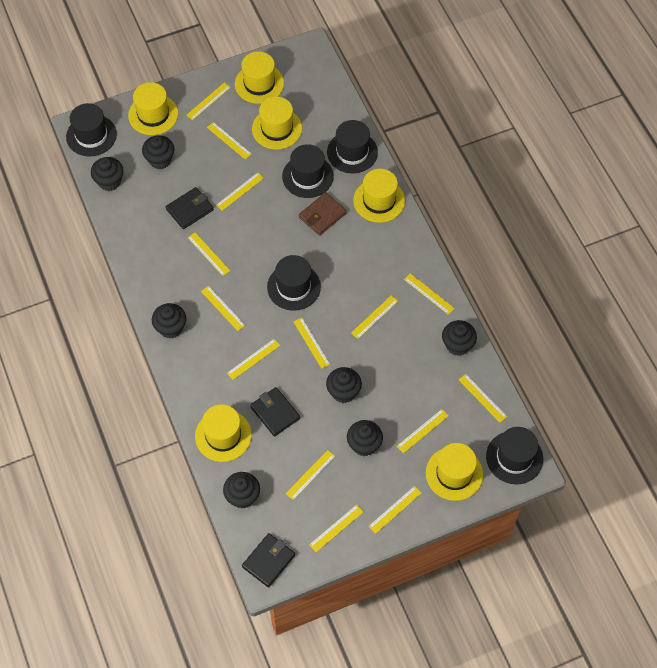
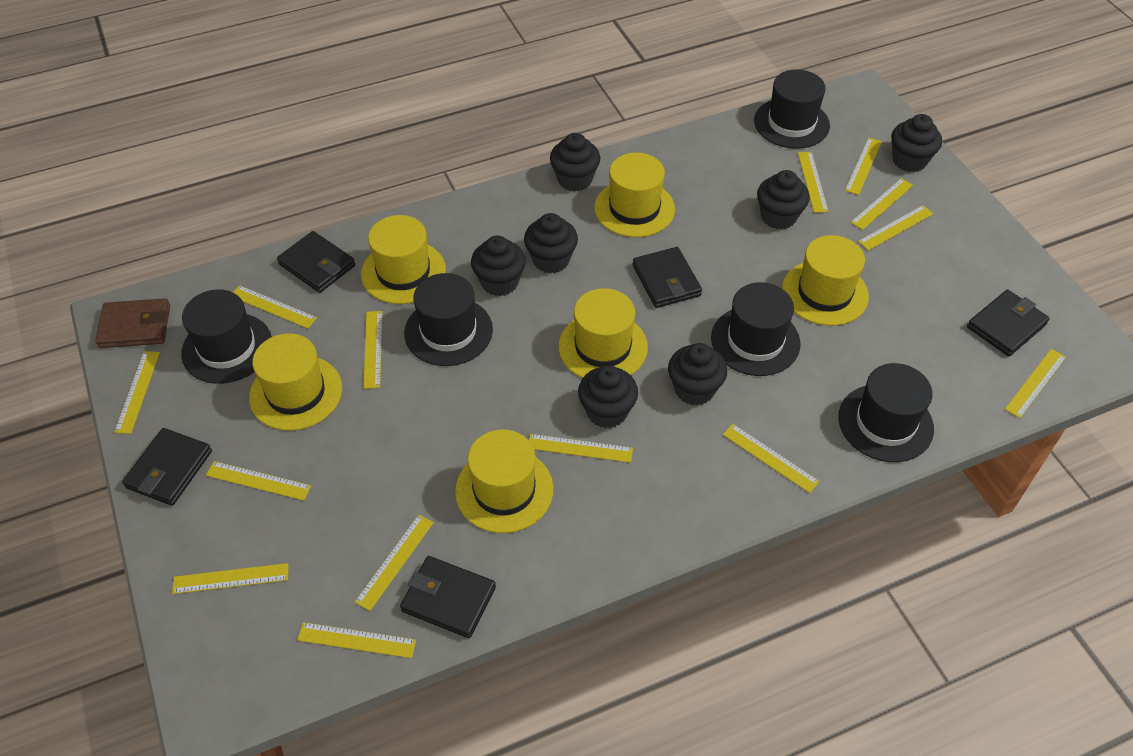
black wallet: 3 -> 5

